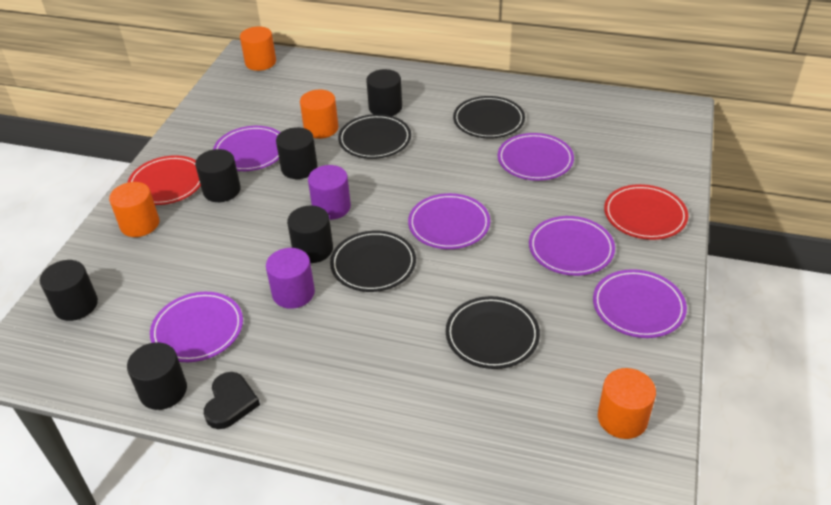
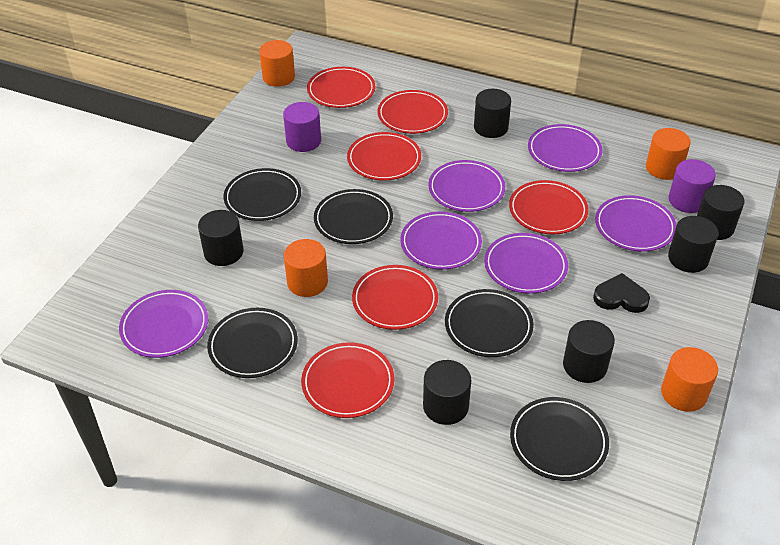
black plate: 4 -> 5
red plate: 2 -> 6

